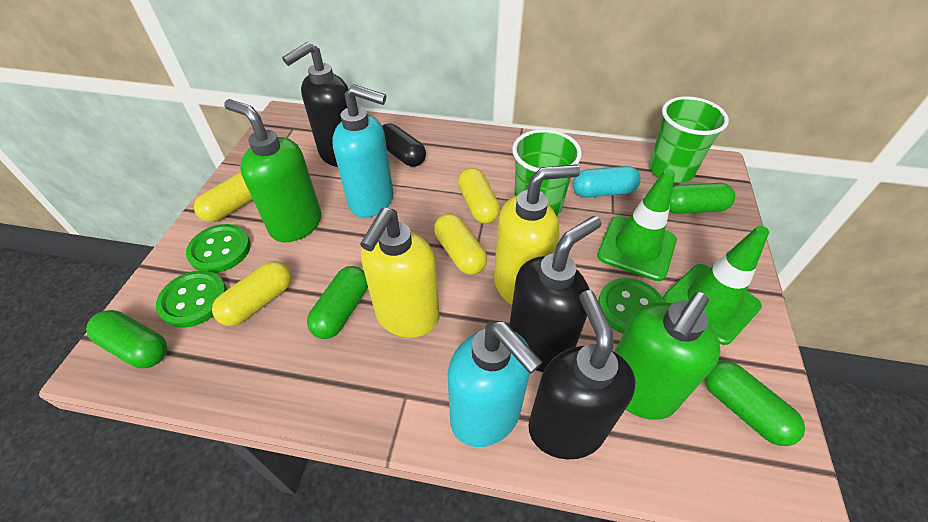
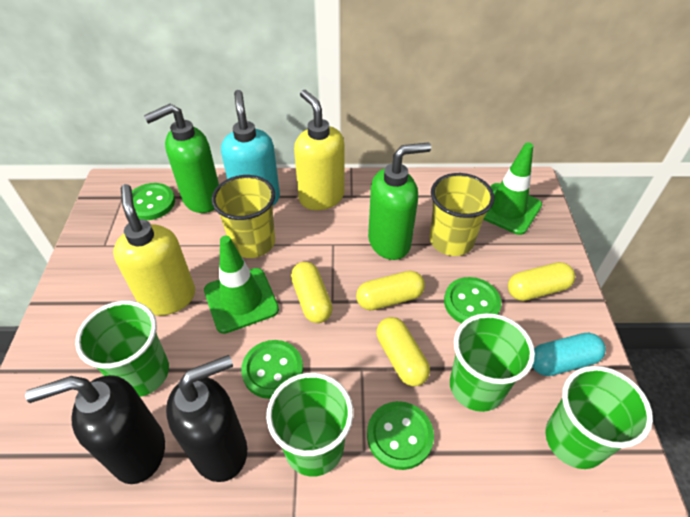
black capsule: 1 -> 0
black soap dispenser: 3 -> 2
green button: 3 -> 4
green capsule: 4 -> 0
green cup: 2 -> 4
turquoise soap dispenser: 2 -> 1
yellow cup: 0 -> 2

